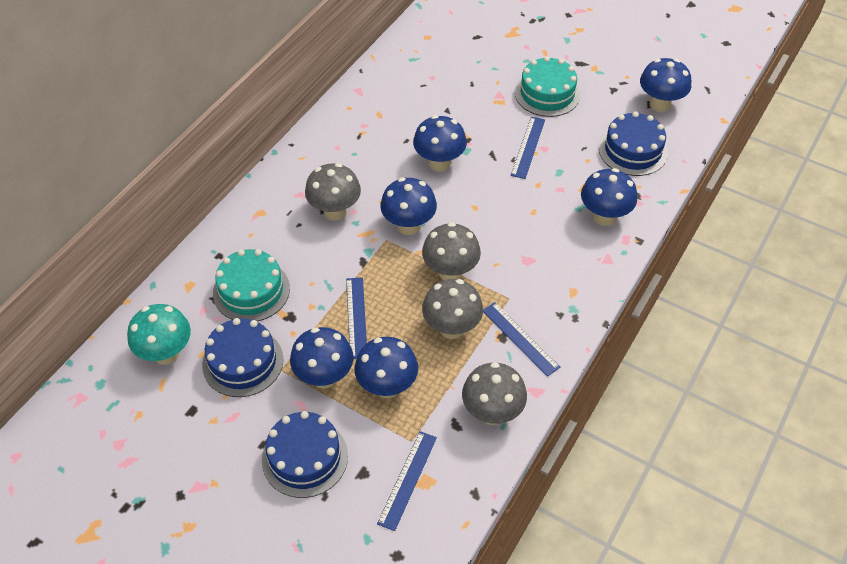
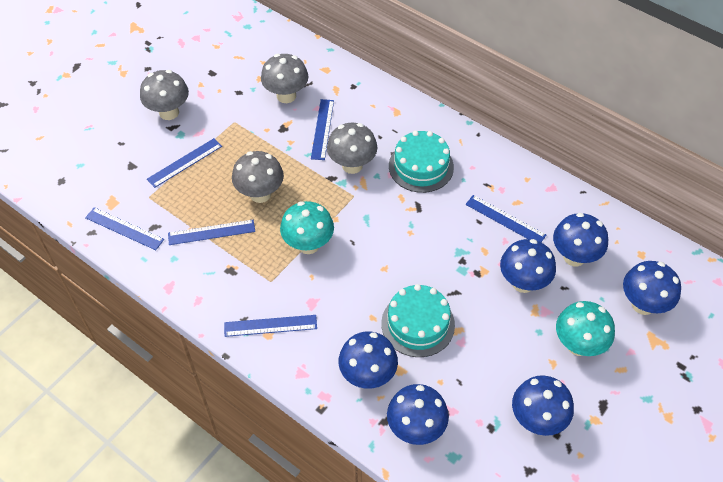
blue cake: 3 -> 0
blue ruler: 4 -> 6
turquoise mushroom: 1 -> 2

